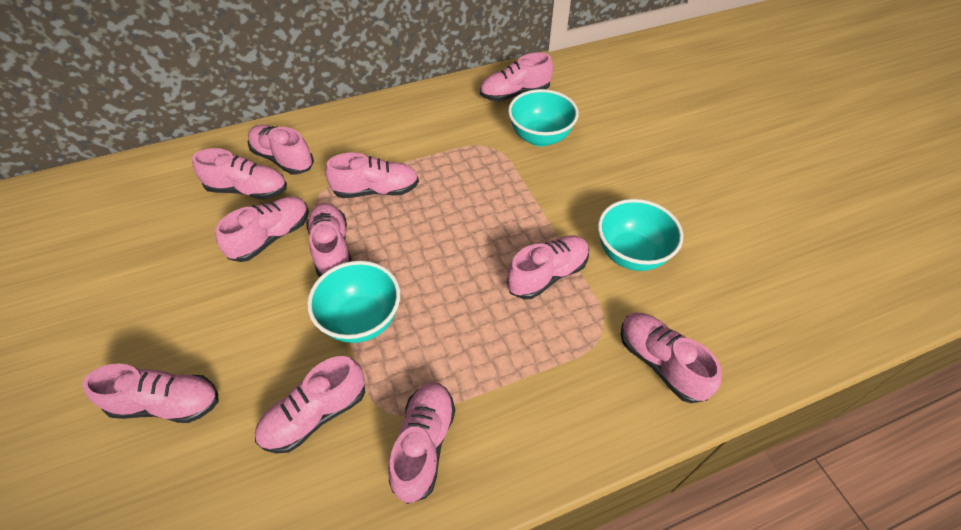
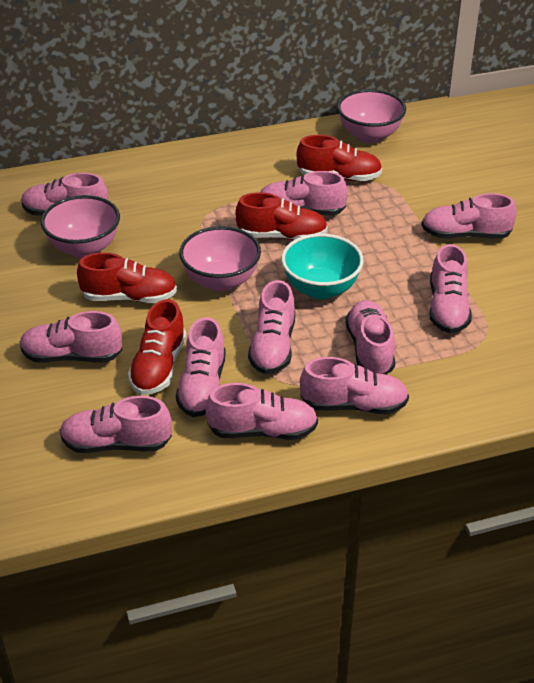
pink bowl: 0 -> 3
red shoe: 0 -> 4
turquoise bowl: 3 -> 1

